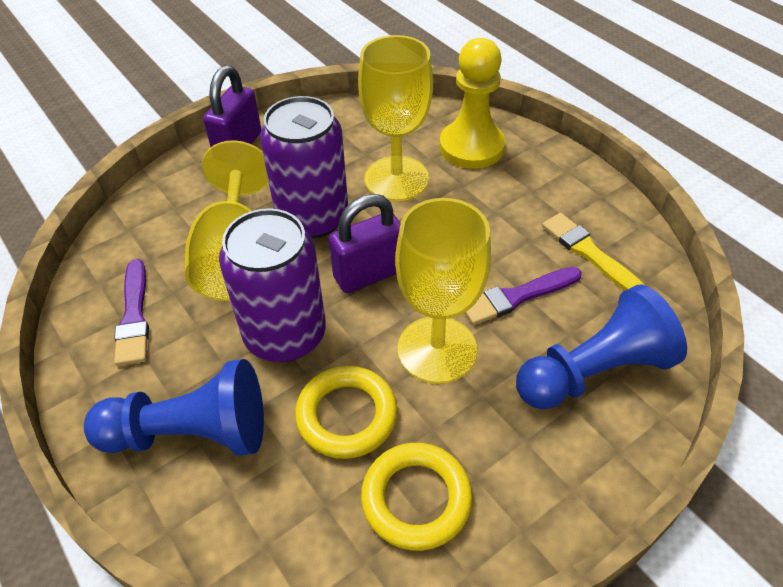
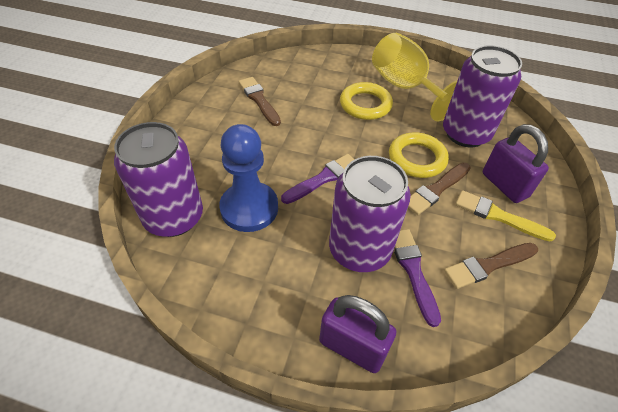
blue pawn: 2 -> 1
brown brush: 0 -> 3
purple can: 2 -> 3
yellow goblet: 3 -> 1
yellow pawn: 1 -> 0

